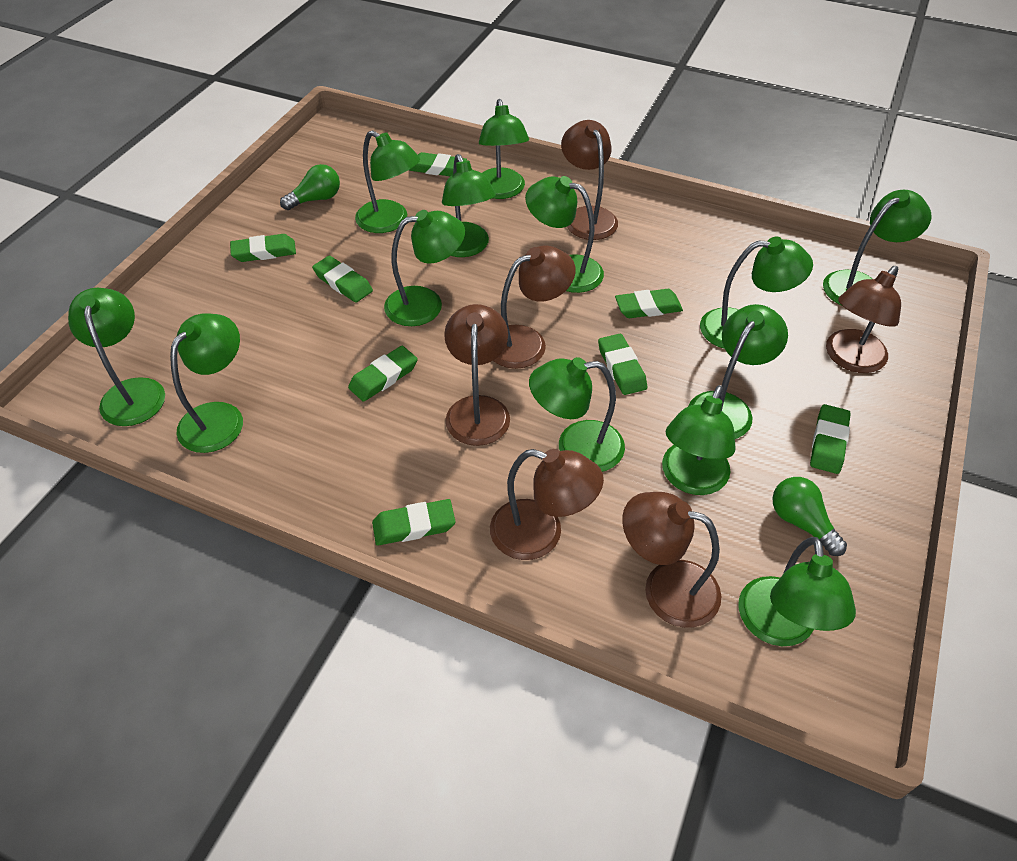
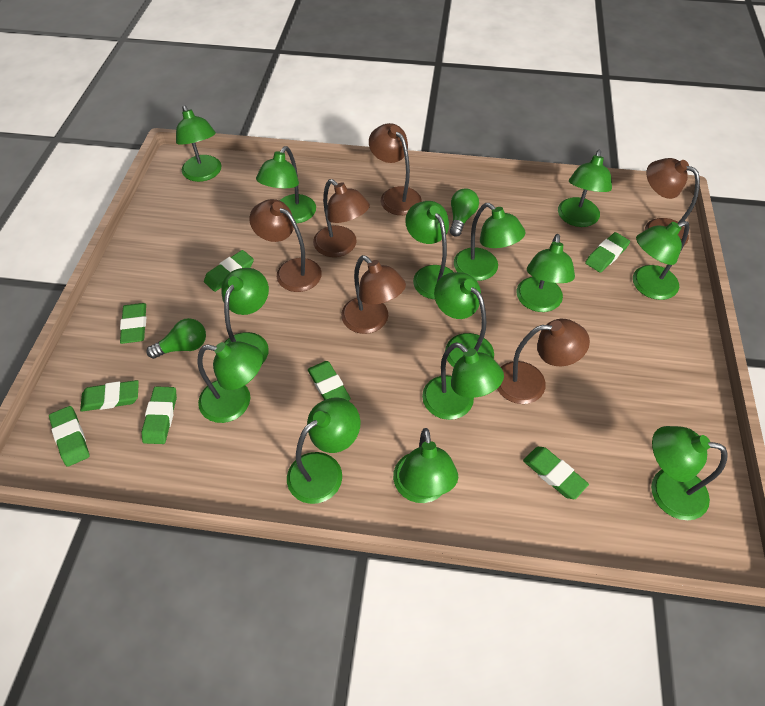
green lamp: 13 -> 14

